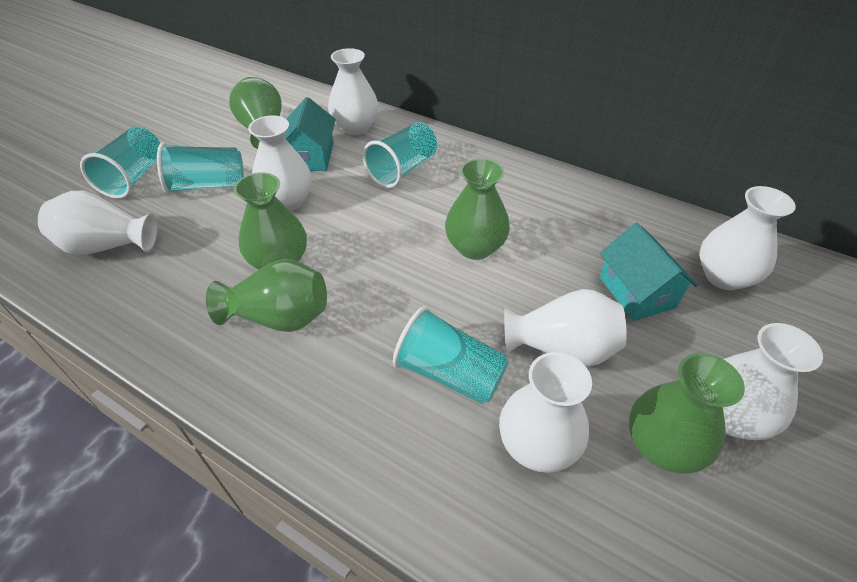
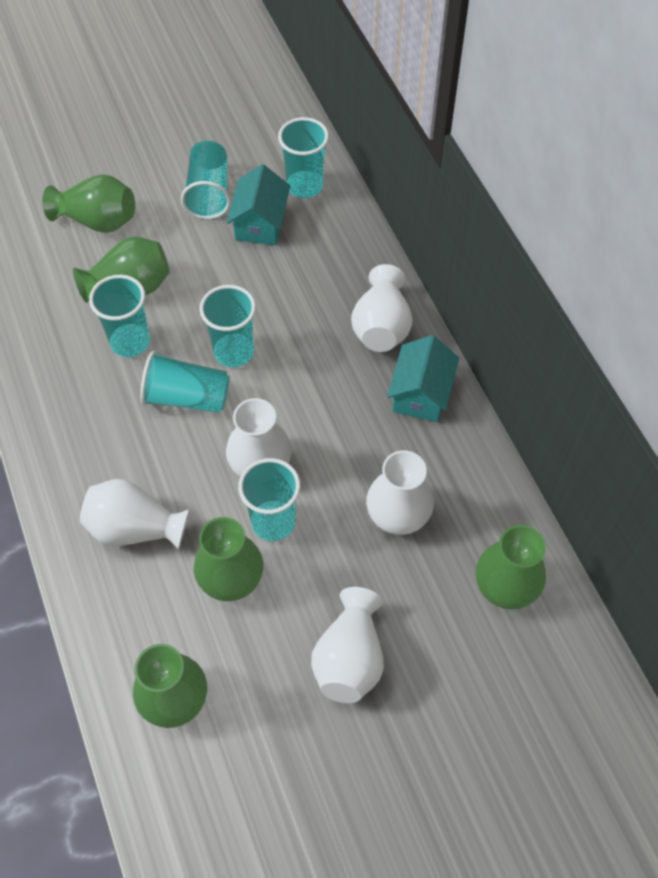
turquoise cup: 4 -> 6
white vase: 7 -> 5

